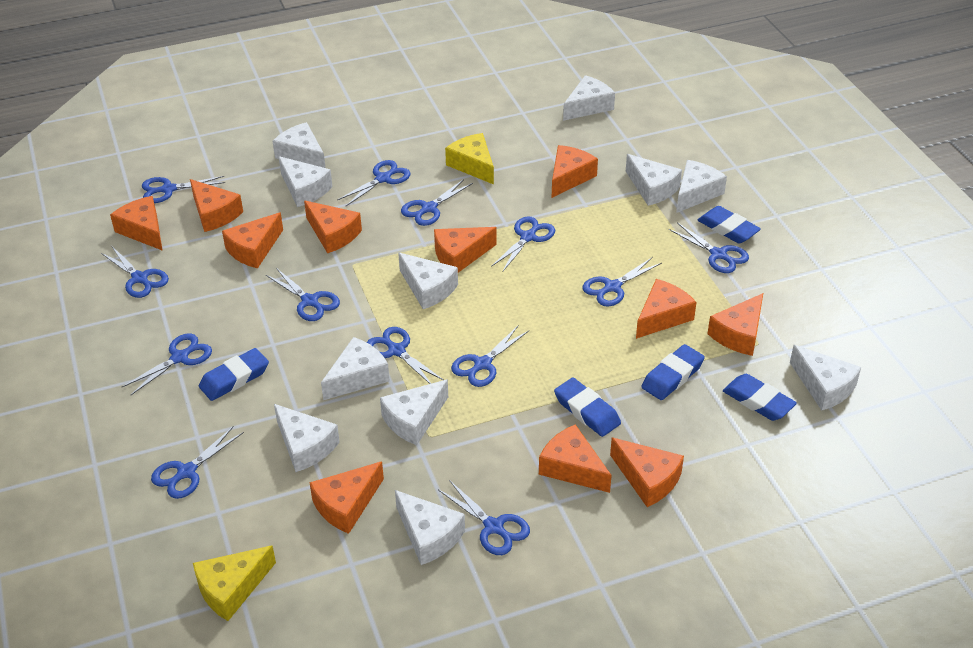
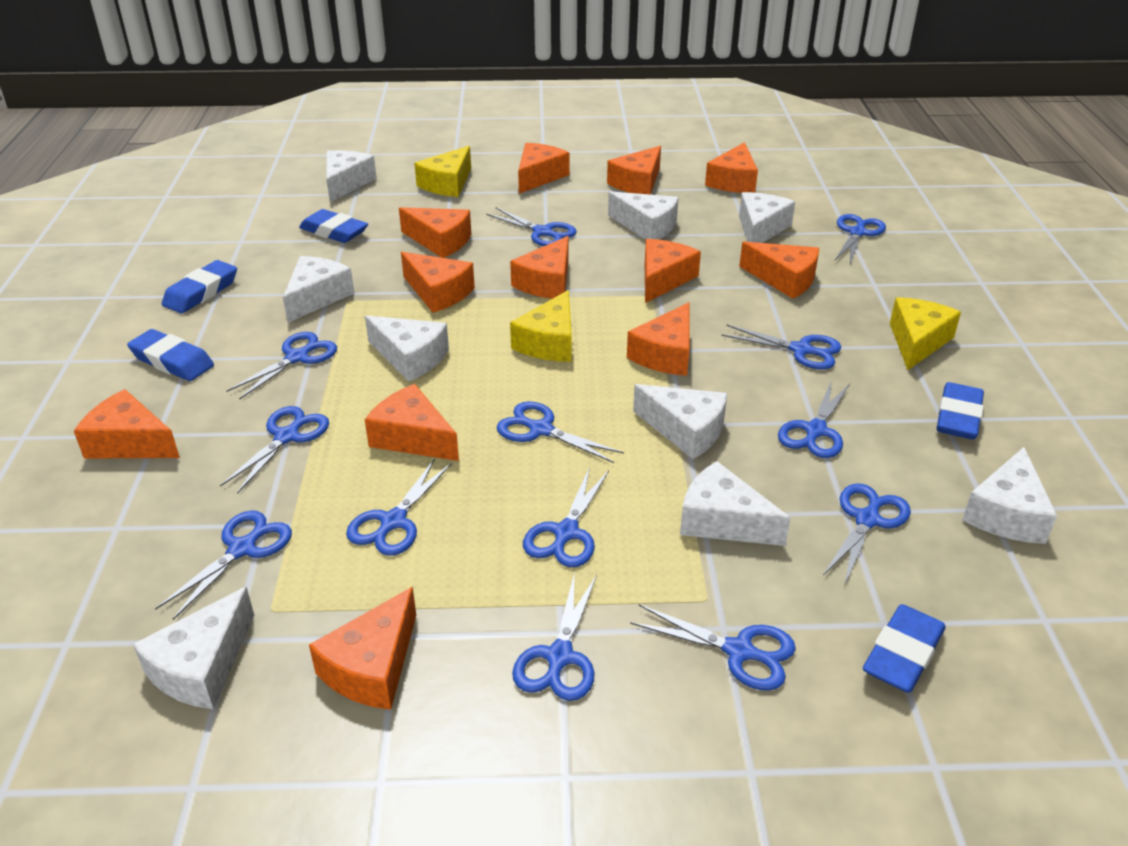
orange cheese: 11 -> 12
white cheese: 11 -> 9
yellow cheese: 2 -> 3

